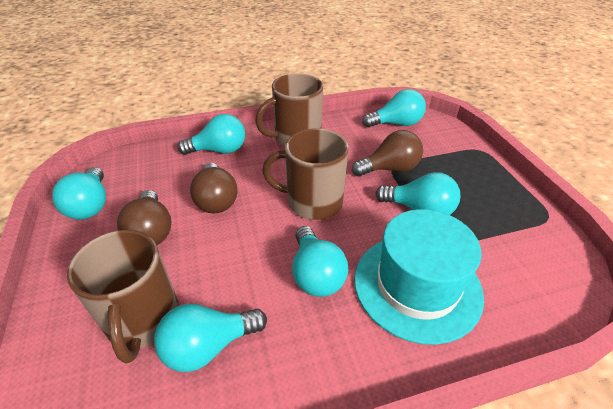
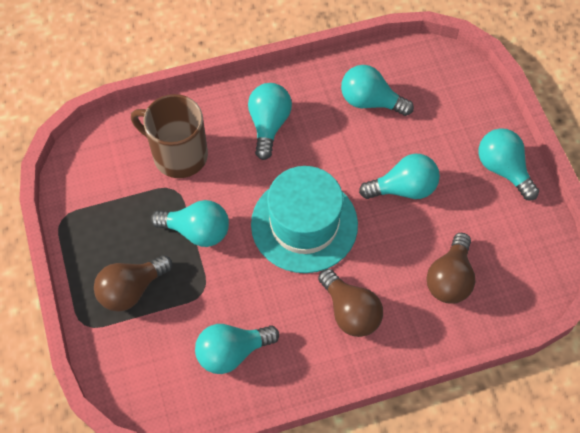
brown mug: 3 -> 1

